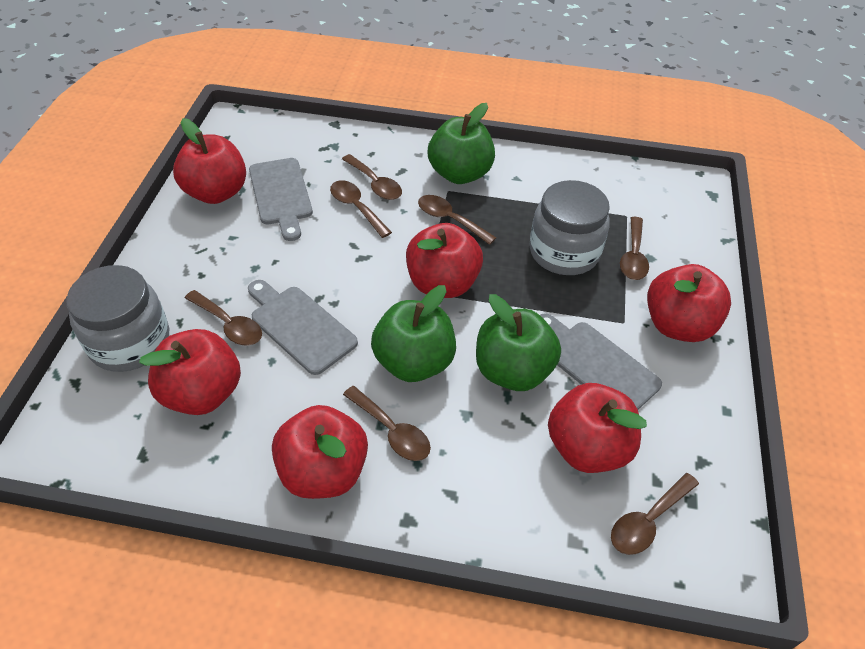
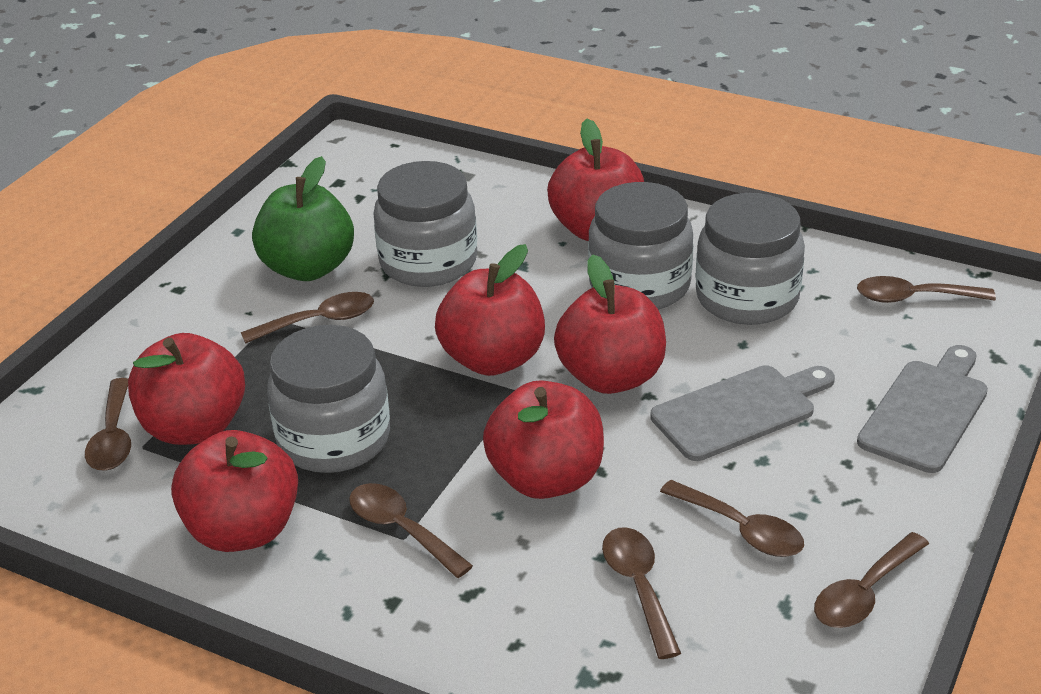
green apple: 3 -> 1
grey cutting board: 3 -> 2
grey jar: 2 -> 4

